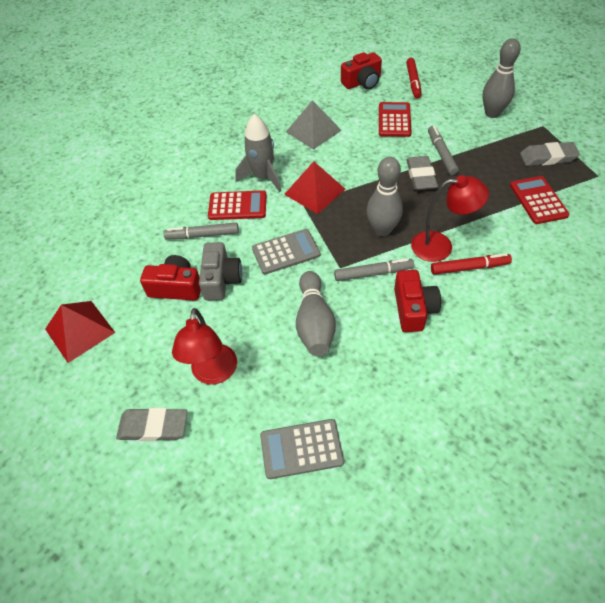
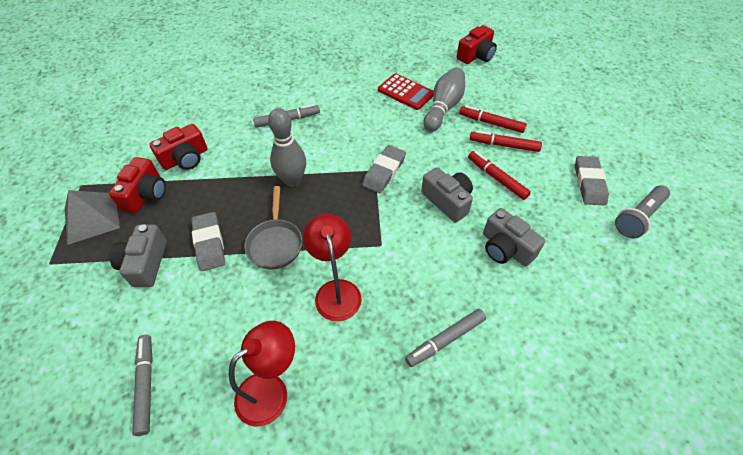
grey bowling pin: 3 -> 2
grey calculator: 2 -> 0
grey camera: 1 -> 3
grey flashlight: 0 -> 1
grey pan: 0 -> 1
grey rocket: 1 -> 0
red calculator: 3 -> 1
red marker: 2 -> 3
red pyramid: 2 -> 0

